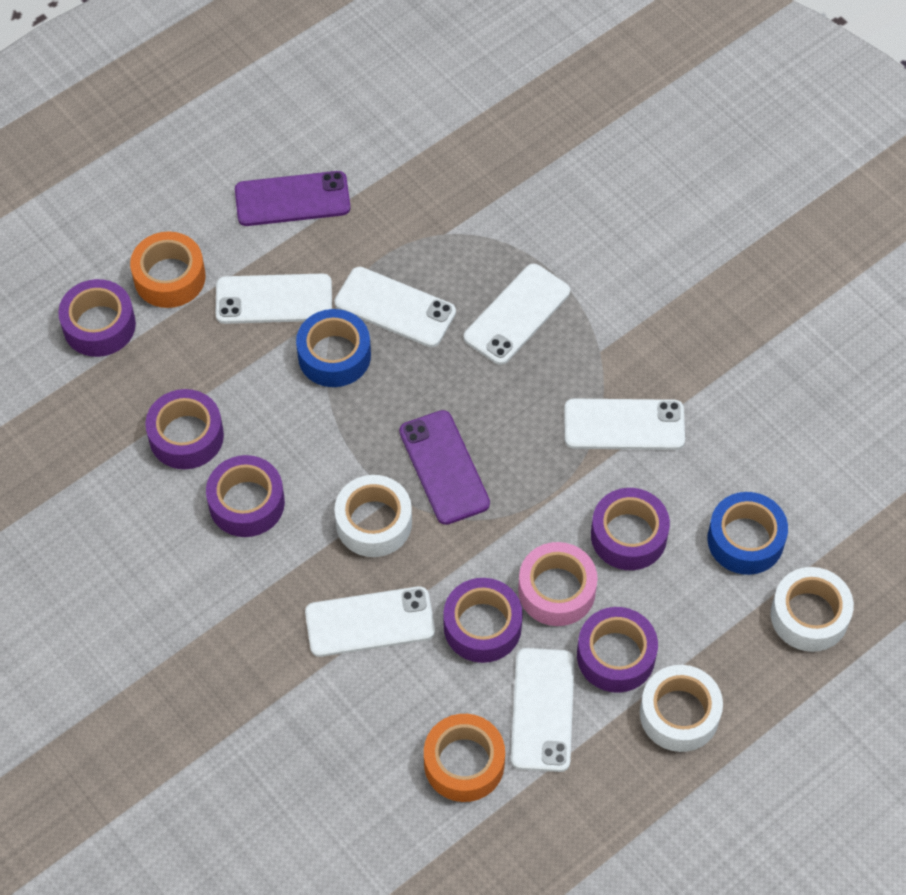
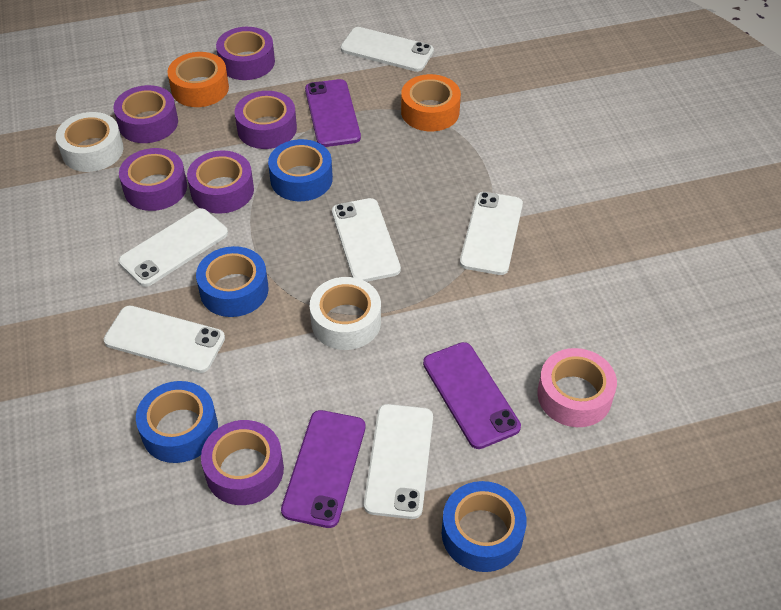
blue tape: 2 -> 4
purple phone: 2 -> 3
white tape: 3 -> 2

